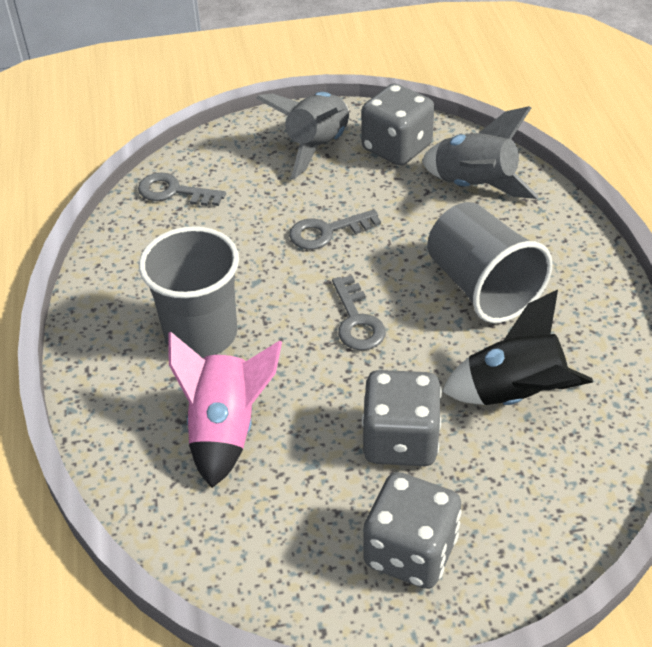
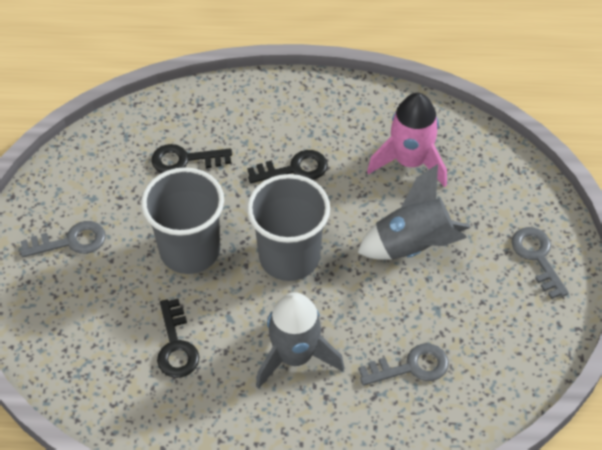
black key: 0 -> 3
black rocket: 1 -> 0
grey dice: 3 -> 0

